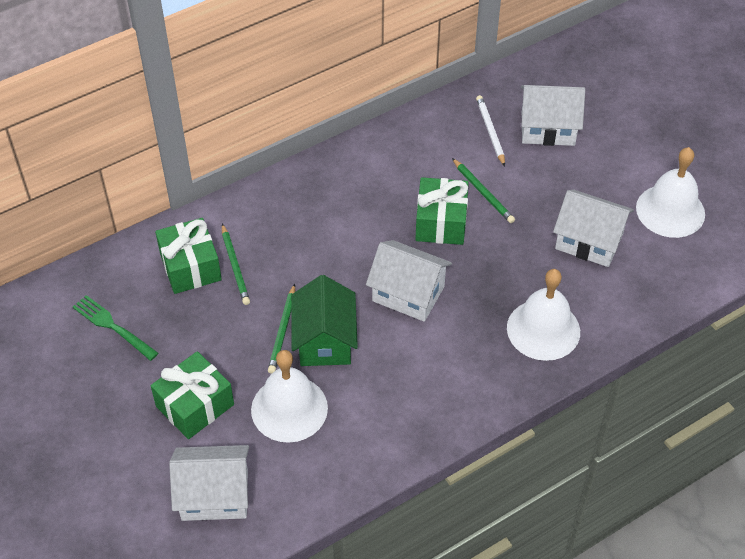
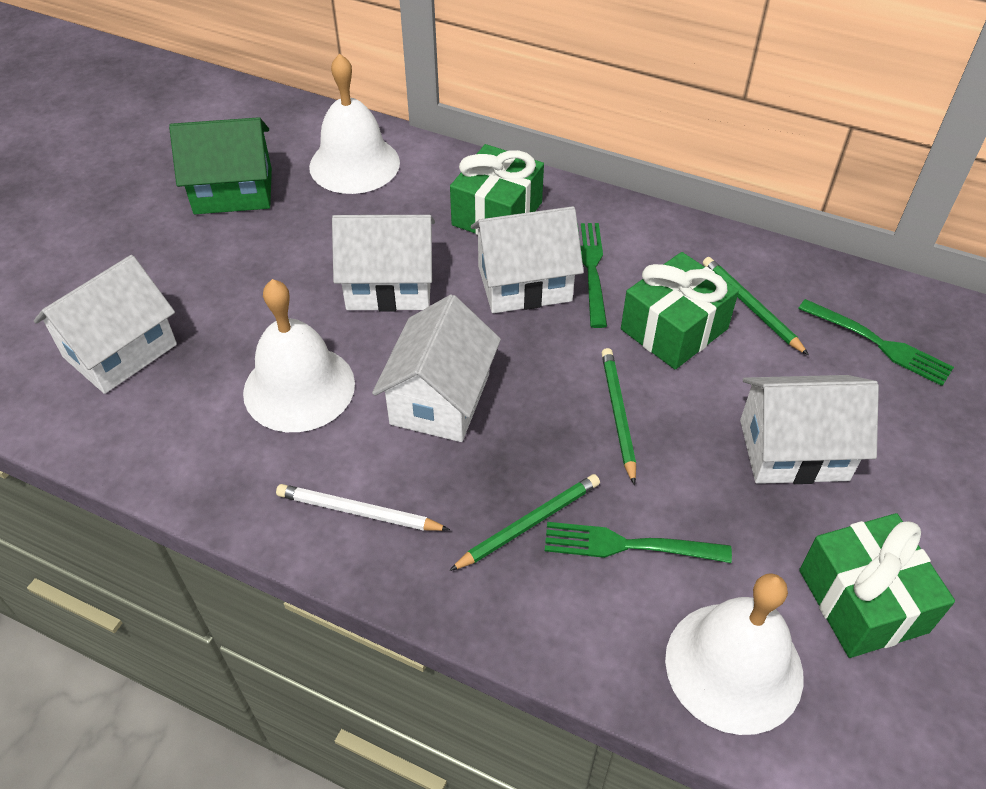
green fork: 1 -> 3
white house: 4 -> 5

